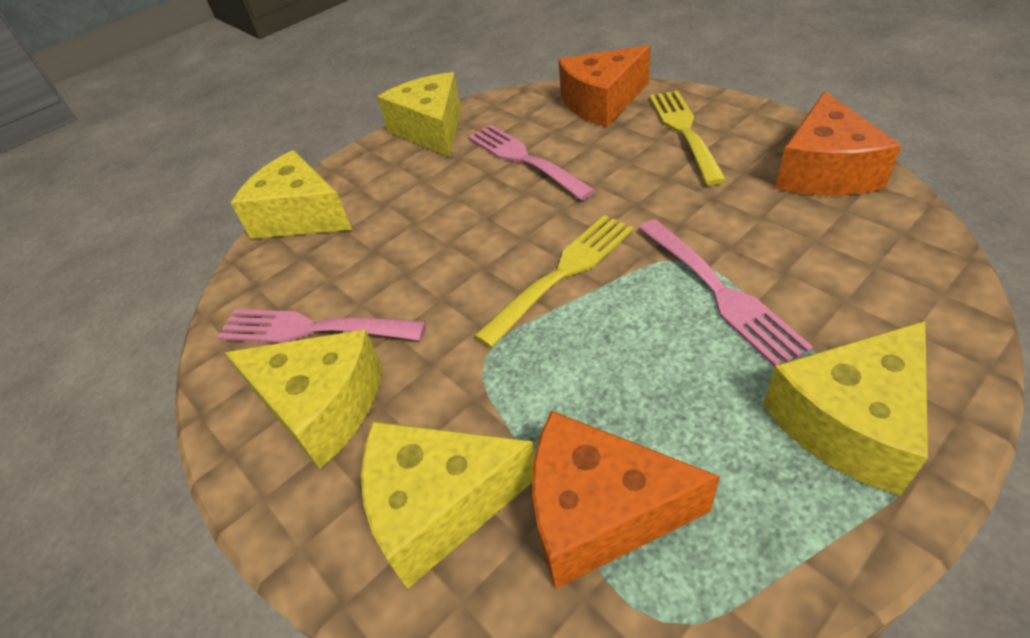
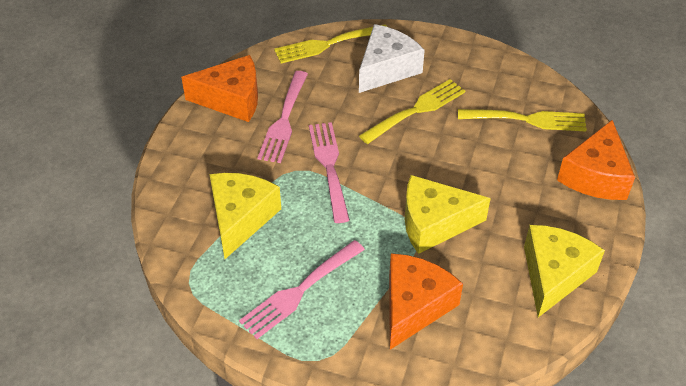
white cheese: 0 -> 1
yellow cheese: 5 -> 3
yellow fork: 2 -> 3

